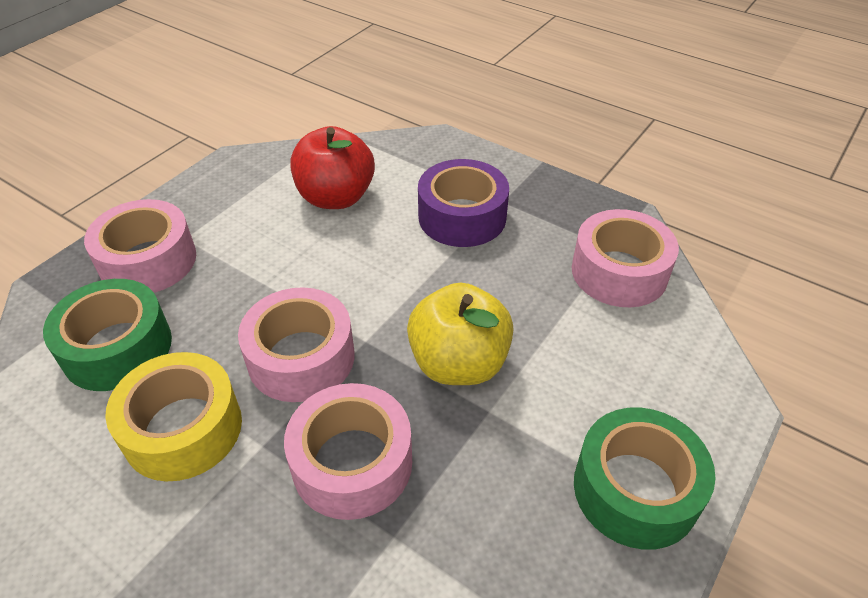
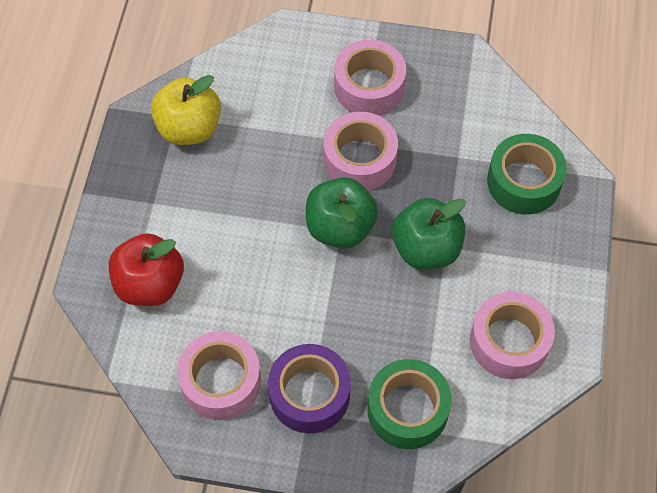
green apple: 0 -> 2
yellow tape: 1 -> 0

